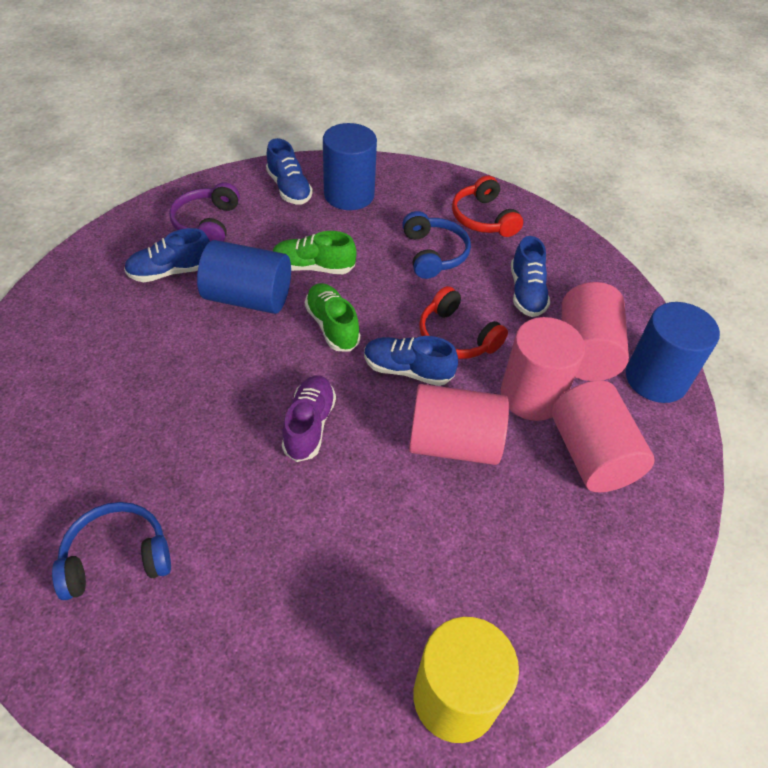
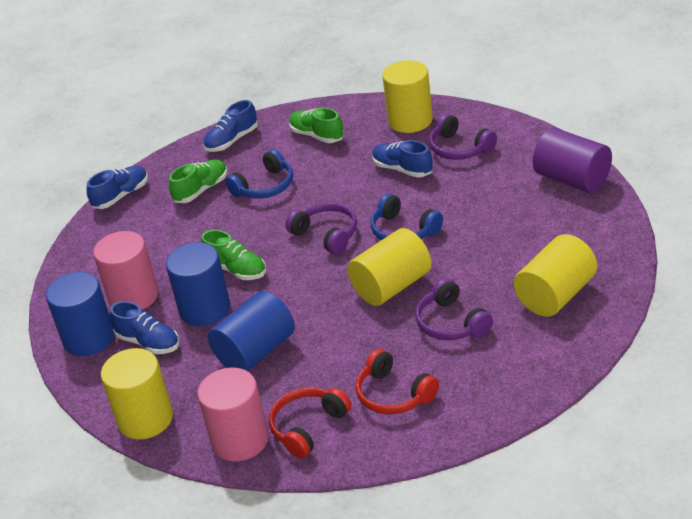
green shoe: 2 -> 3
pink cylinder: 4 -> 2
purple cylinder: 0 -> 1
purple headphones: 1 -> 3
purple shoe: 1 -> 0
yellow cylinder: 1 -> 4

